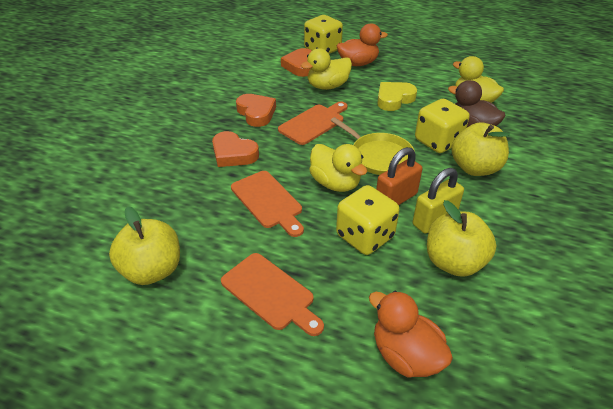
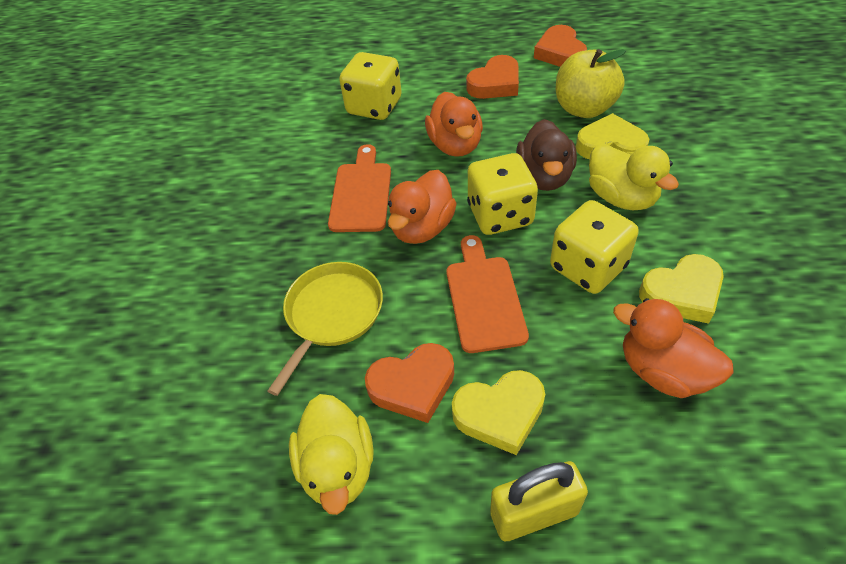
orange cutting board: 3 -> 2
orange duck: 2 -> 3
orange padlock: 1 -> 0
yellow apple: 3 -> 1
yellow duck: 3 -> 2
yellow heart: 1 -> 3

